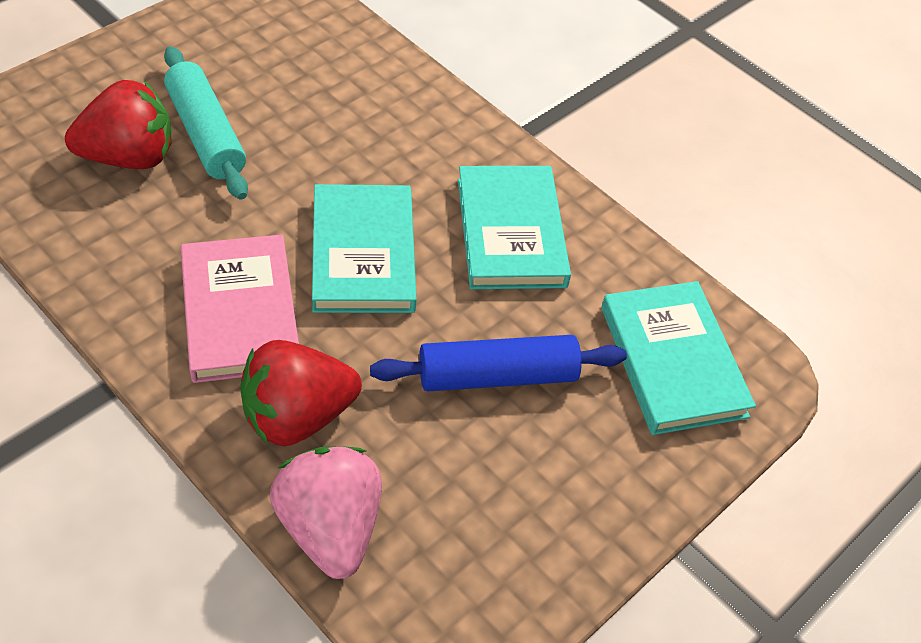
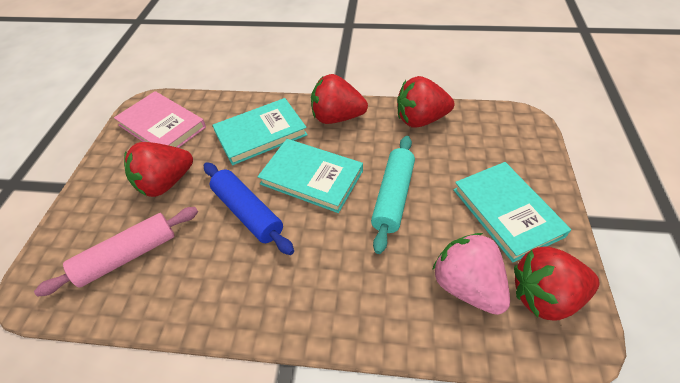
pink rolling pin: 0 -> 1
red strawberry: 2 -> 4

